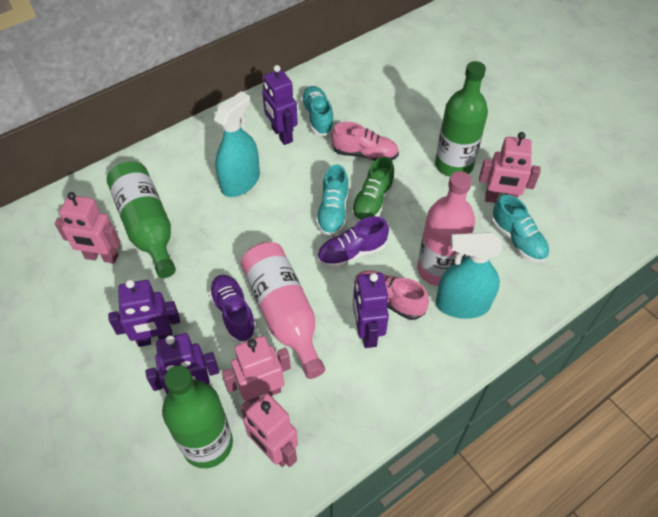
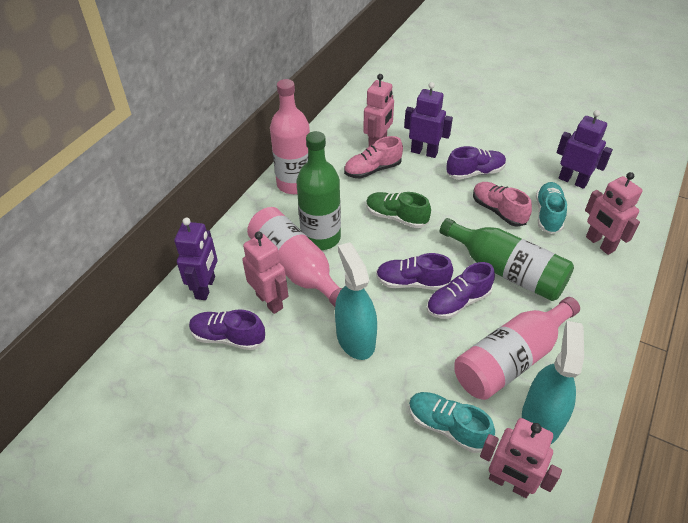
green bottle: 3 -> 2
pink bottle: 2 -> 3
purple robot: 4 -> 3
purple shoe: 2 -> 4
turquoise shoe: 3 -> 2

